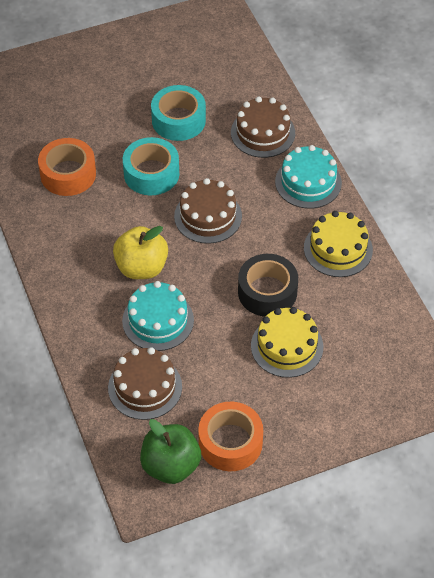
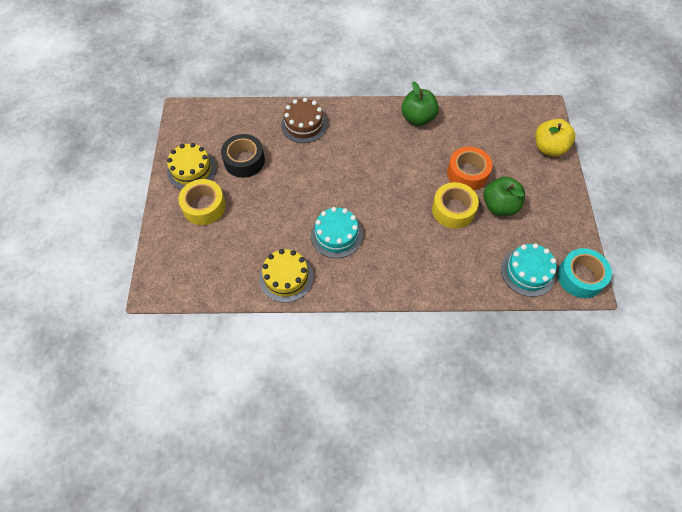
brown cake: 3 -> 1
green apple: 1 -> 2
orange tape: 2 -> 1
turquoise tape: 2 -> 1
yellow tape: 0 -> 2

